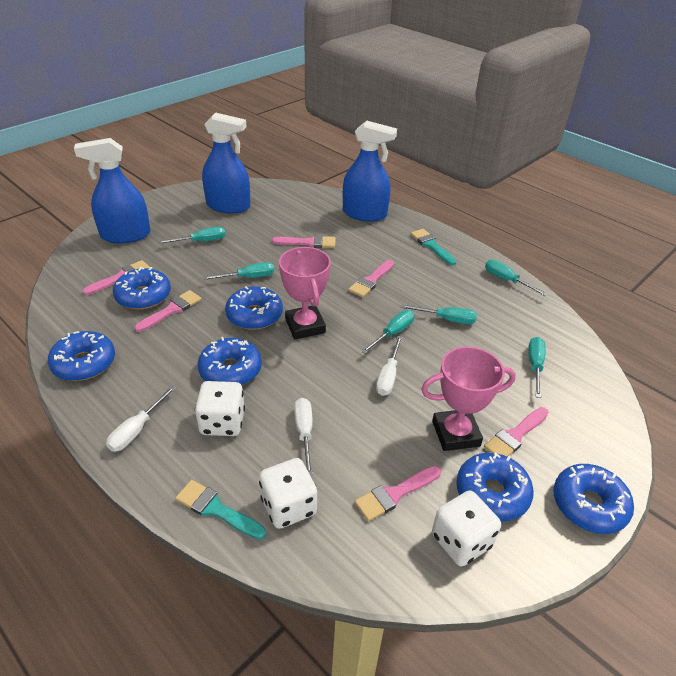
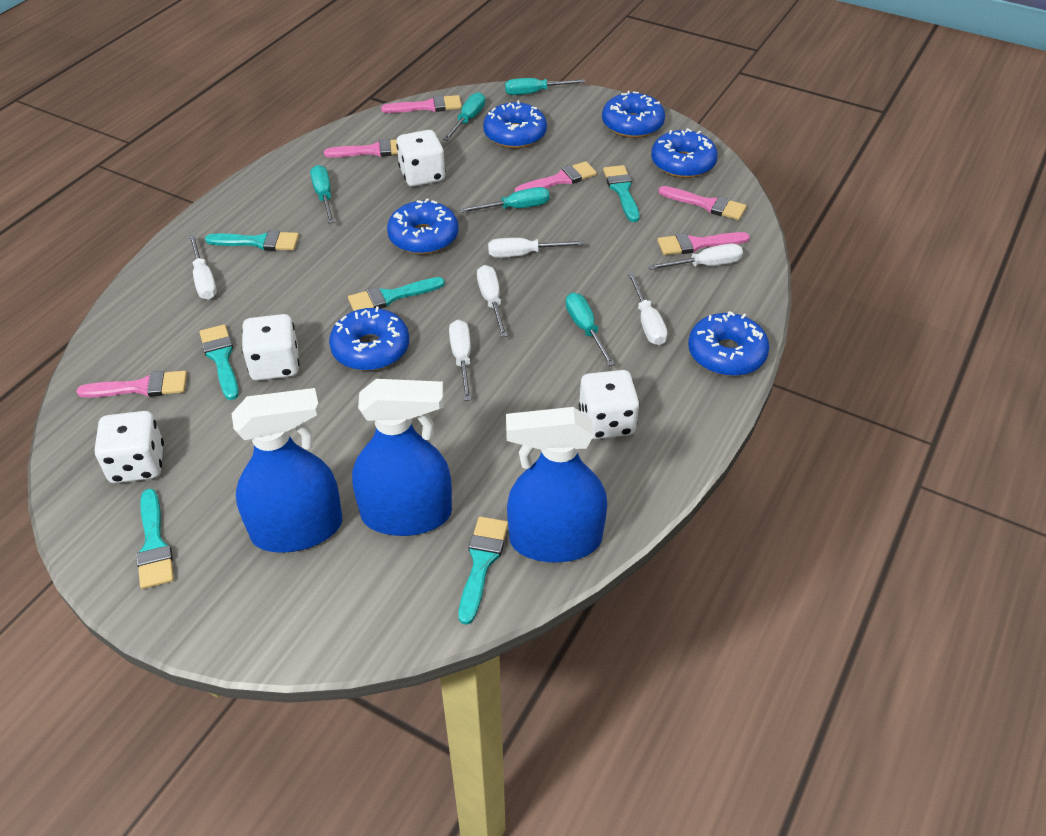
pink trophy: 2 -> 0
turquoise brush: 2 -> 6
turquoise screwdriver: 6 -> 5
white dice: 3 -> 4
white screwdriver: 3 -> 6

